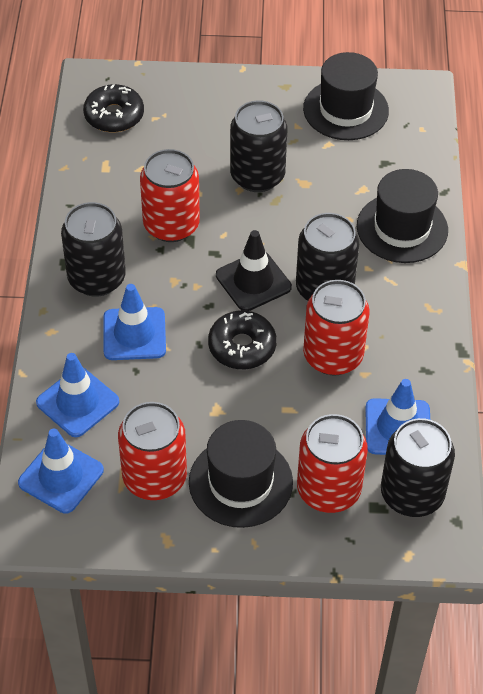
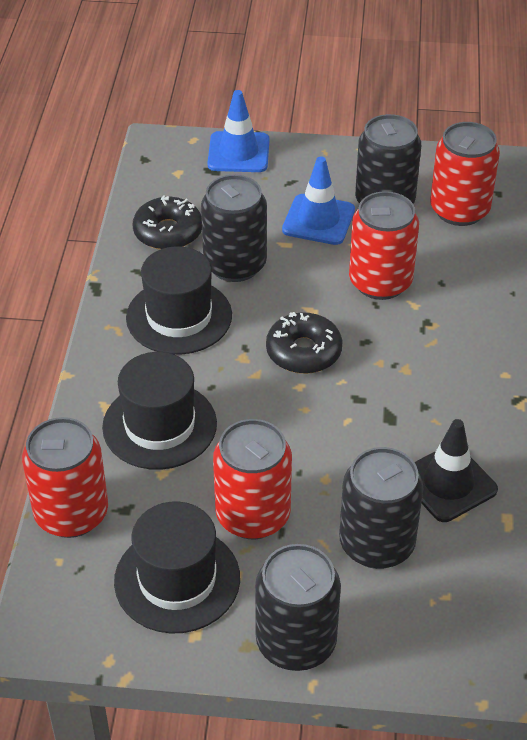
blue traffic cone: 4 -> 2

